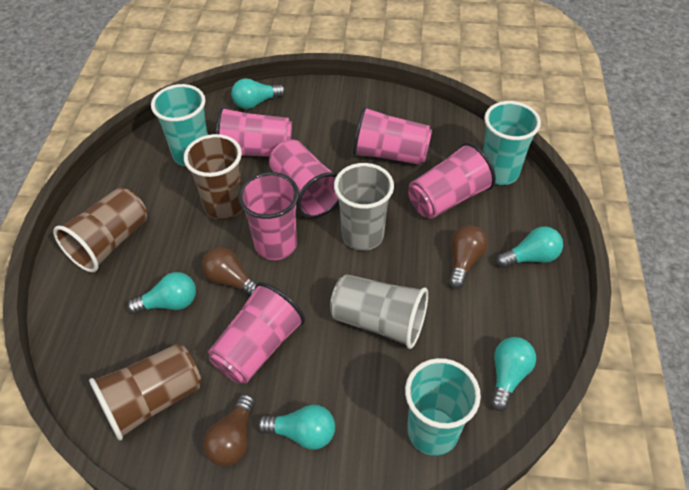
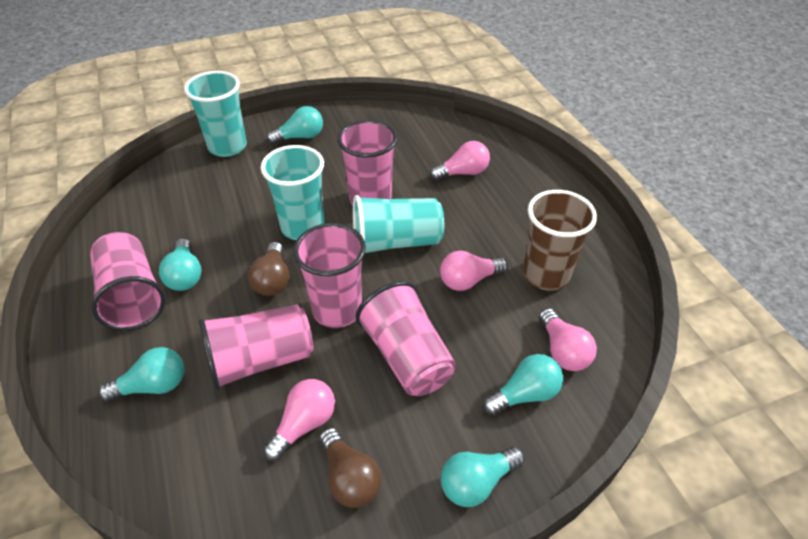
brown cup: 3 -> 1
brown light bulb: 3 -> 2
grey cup: 2 -> 0
pink cup: 6 -> 5
pink light bulb: 0 -> 4

